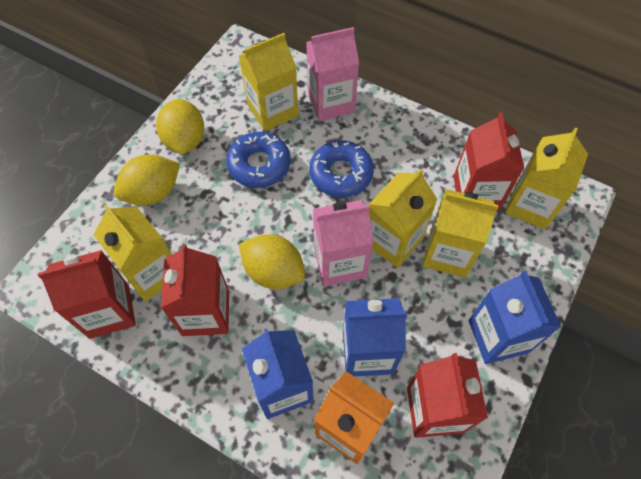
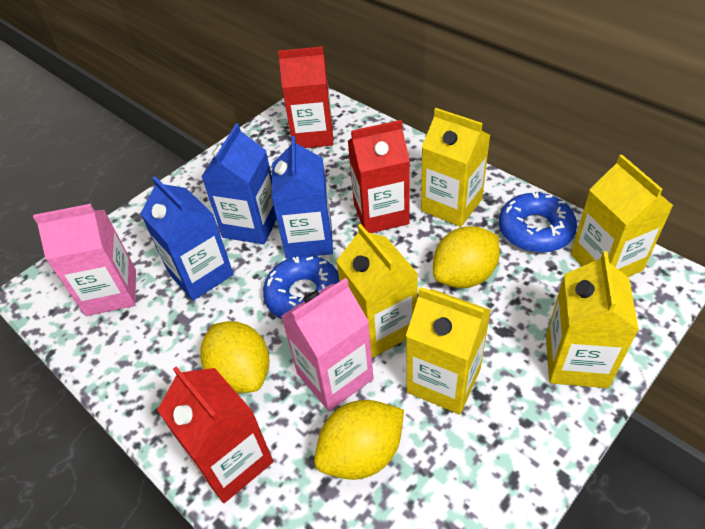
orange carton: 1 -> 0
red carton: 4 -> 3

